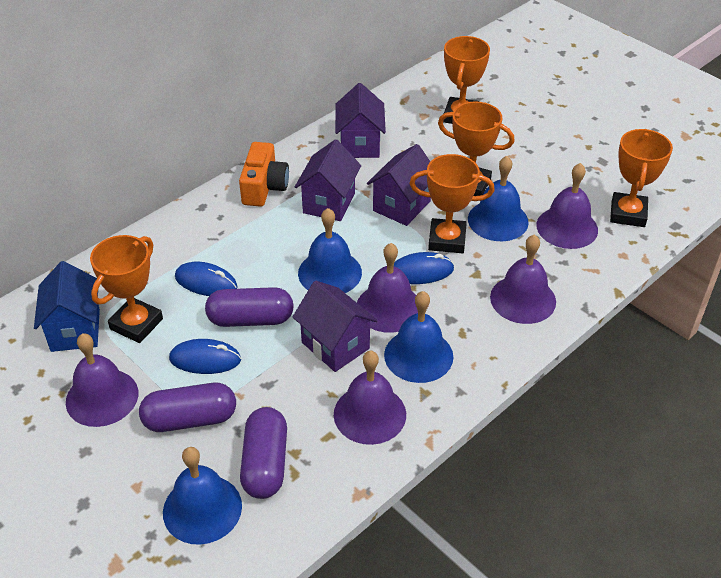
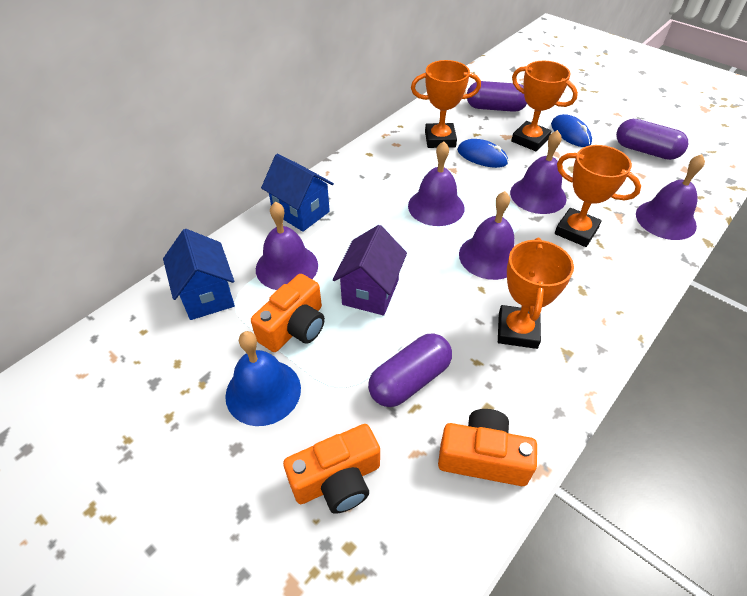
blue bell: 4 -> 1
blue house: 1 -> 2
blue mouse: 3 -> 2
orange camera: 1 -> 3
orange trophy: 5 -> 4
purple house: 4 -> 1

